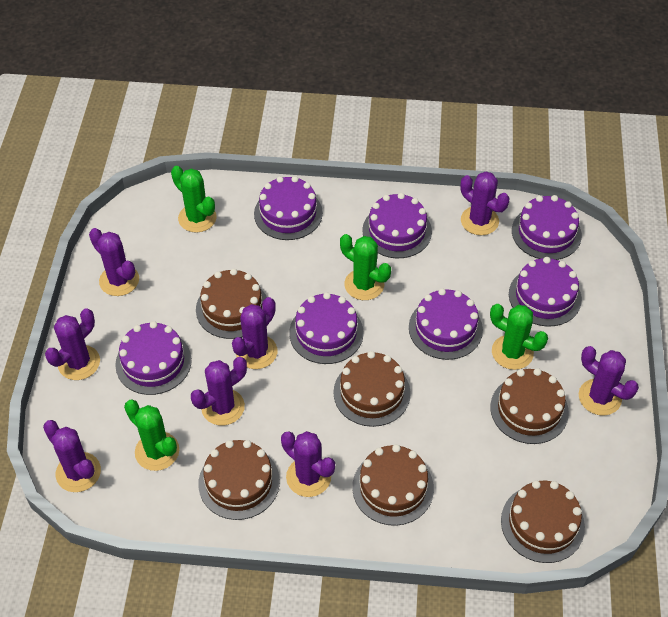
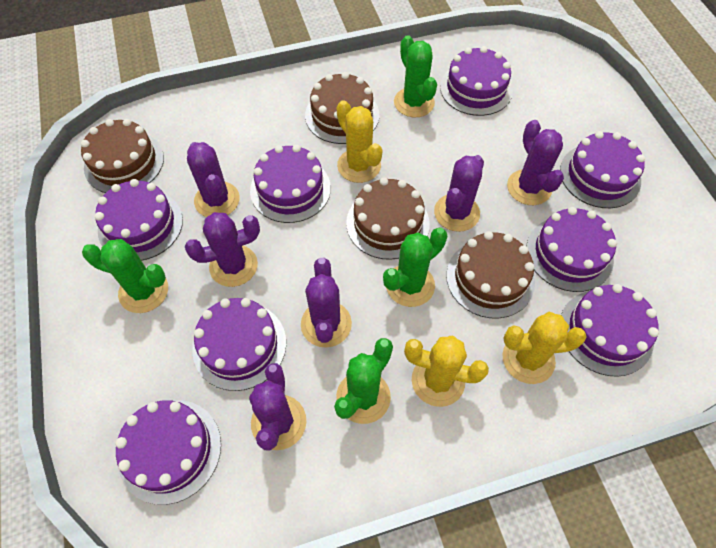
brown cake: 6 -> 4
purple cactus: 8 -> 6
purple cake: 7 -> 8
yellow cactus: 0 -> 3

